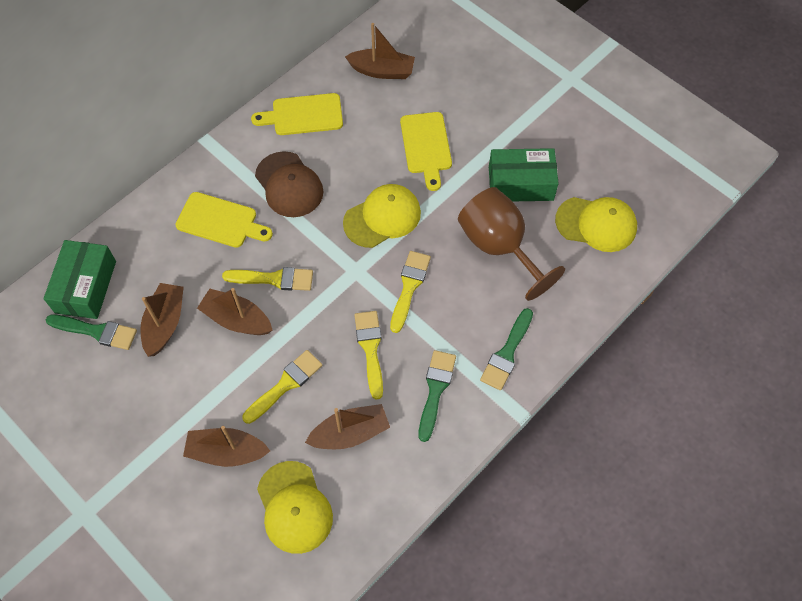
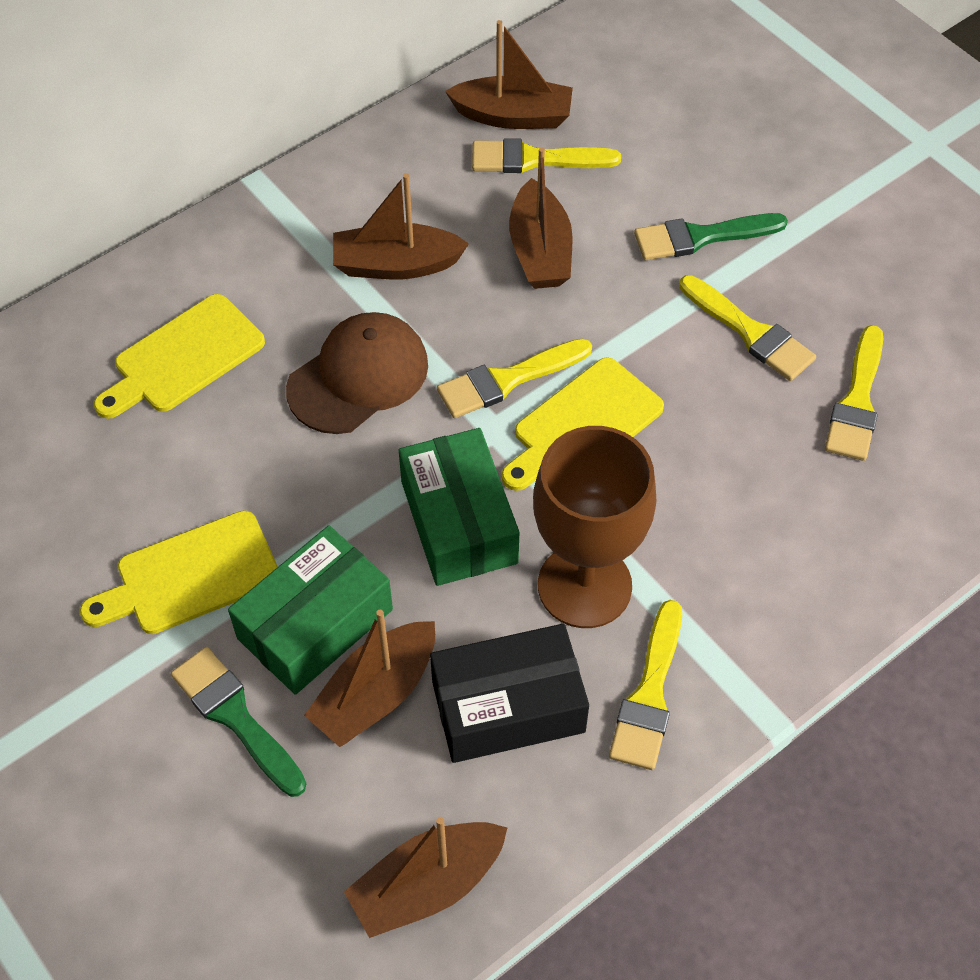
black box: 0 -> 1
green brush: 3 -> 2
yellow brush: 4 -> 5
yellow cap: 3 -> 0

